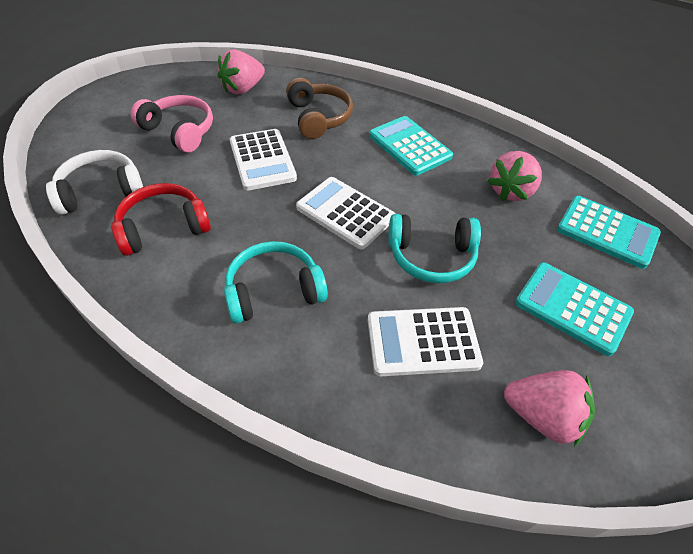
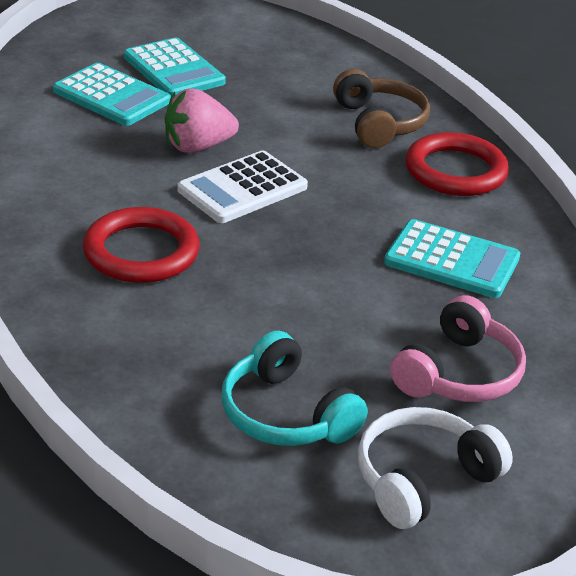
pink strawberry: 3 -> 1
red headphones: 1 -> 0
red ring: 0 -> 2
turquoise headphones: 2 -> 1
white calculator: 3 -> 1

